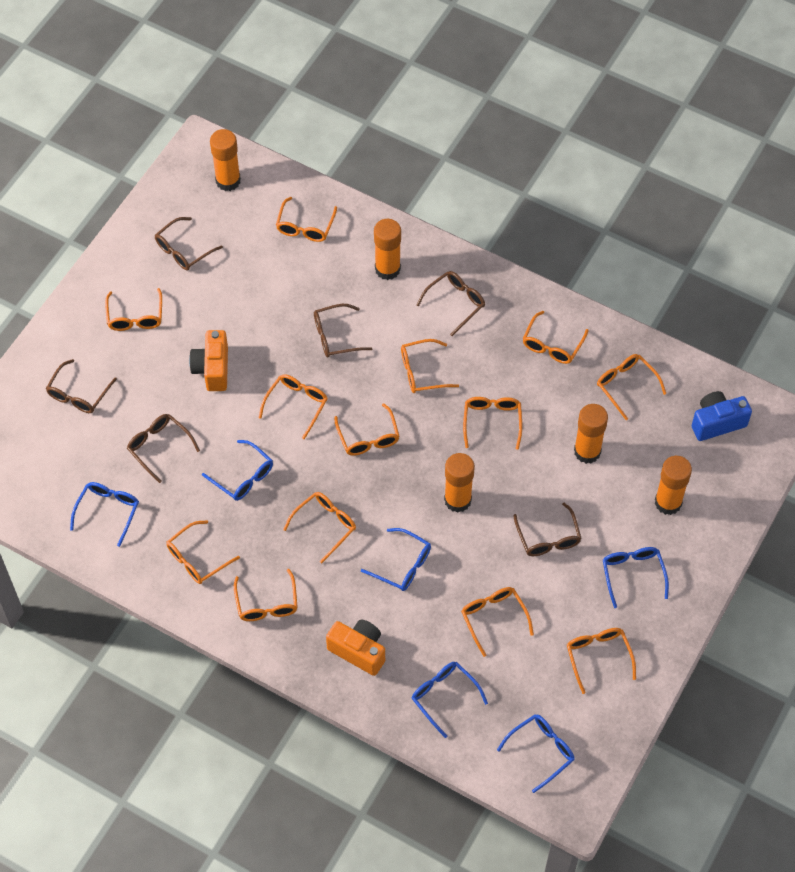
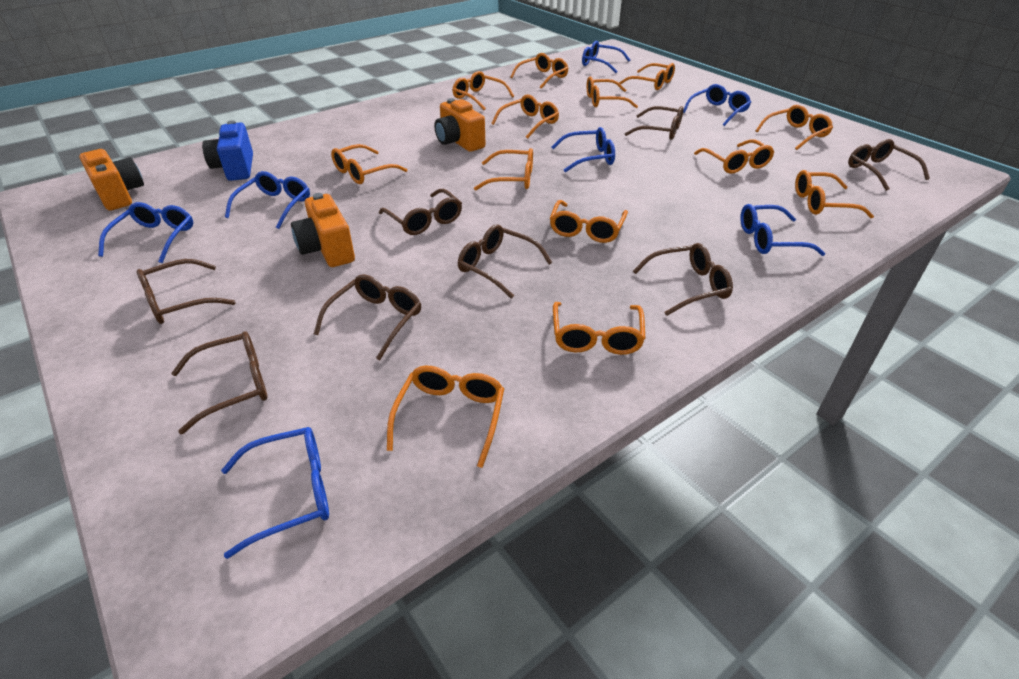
blue glasses: 6 -> 7
brown glasses: 6 -> 8
orange camera: 2 -> 3
orange glue stick: 5 -> 0

